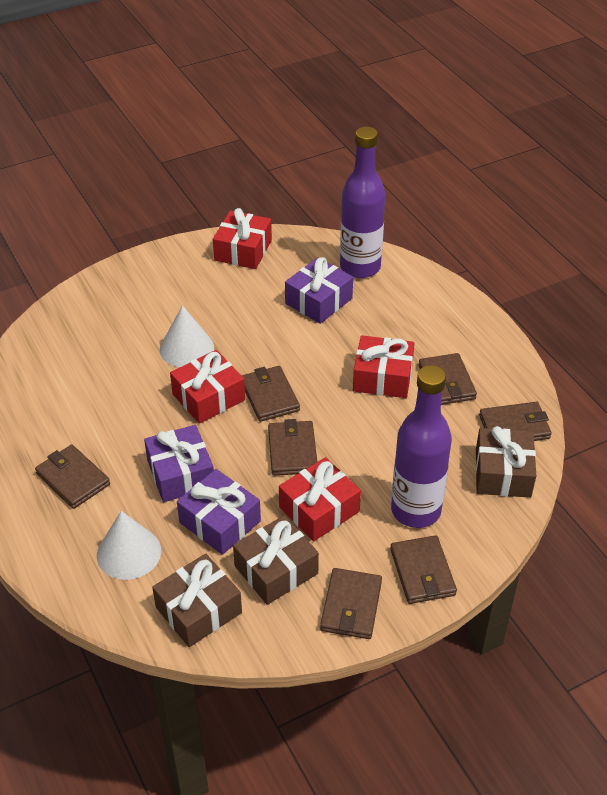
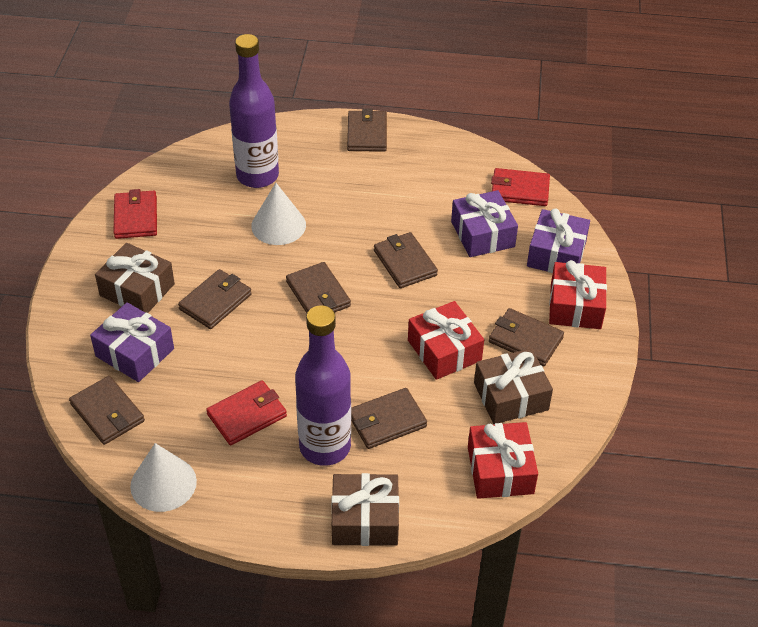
red gift: 4 -> 3
red wallet: 0 -> 3

